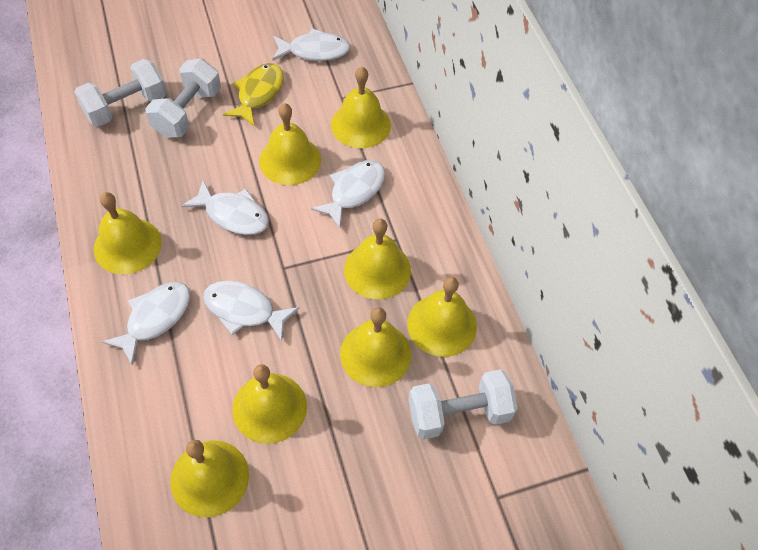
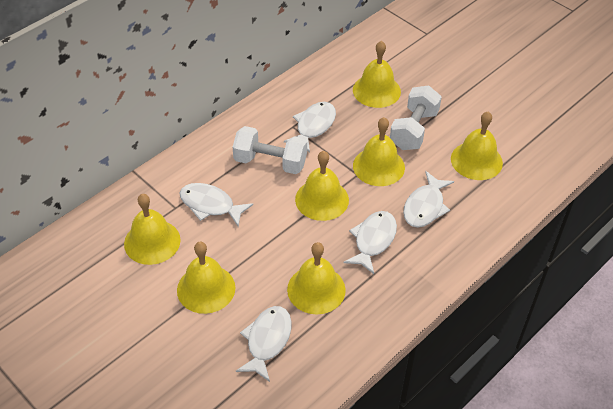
white dumbbell: 3 -> 2
yellow bell: 8 -> 7
yellow fish: 1 -> 0

